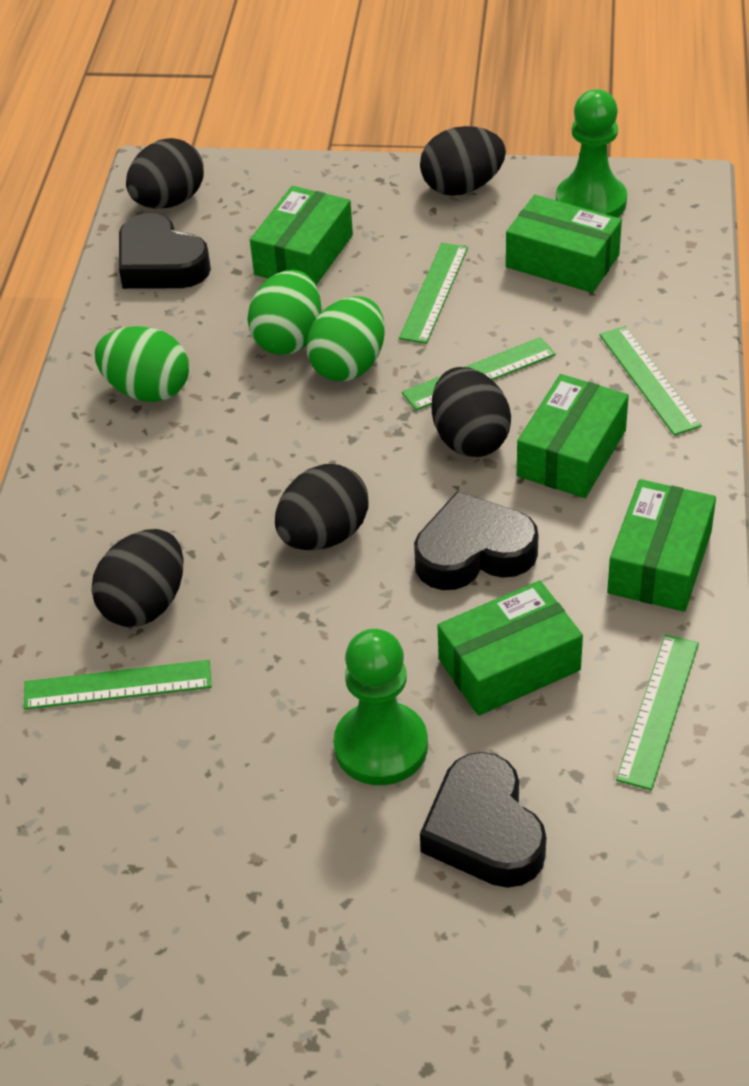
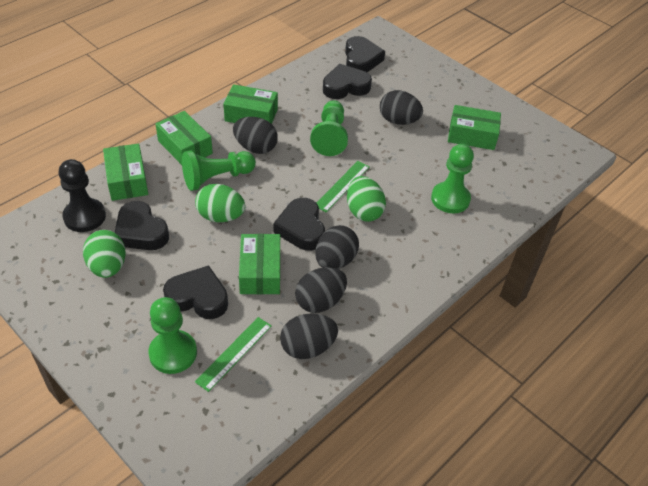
black heart: 3 -> 5
black pawn: 0 -> 1
green pawn: 2 -> 4
green ruler: 5 -> 2

